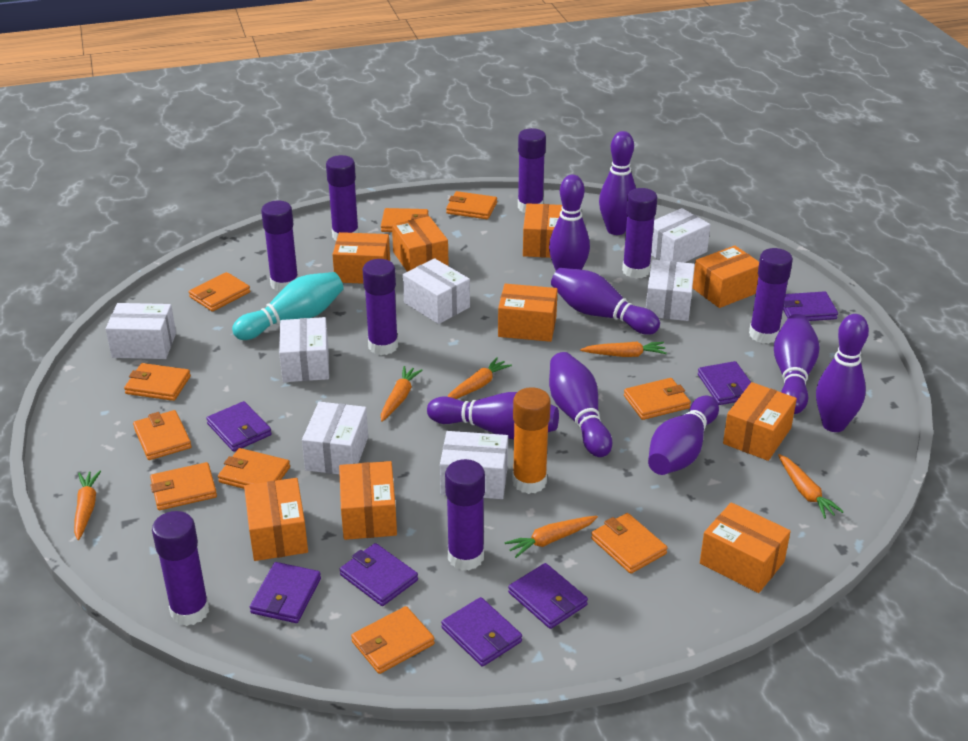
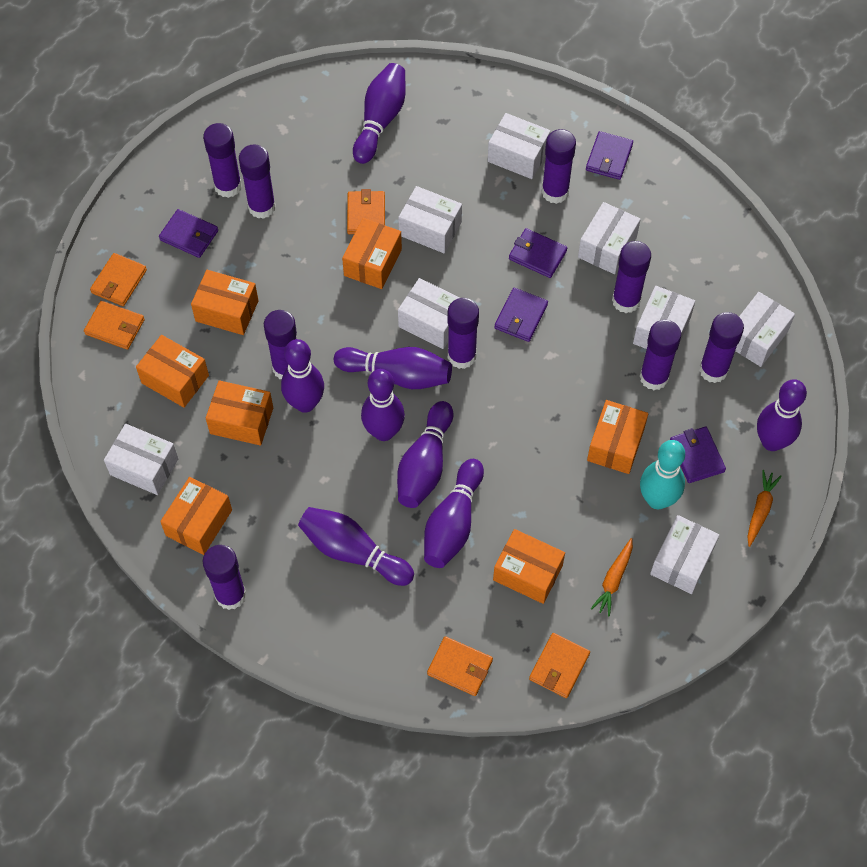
orange box: 9 -> 7
orange carrot: 6 -> 2
orange glue stick: 1 -> 0
orange wallet: 10 -> 5
purple glue stick: 8 -> 9
purple wallet: 7 -> 5
white box: 7 -> 8

